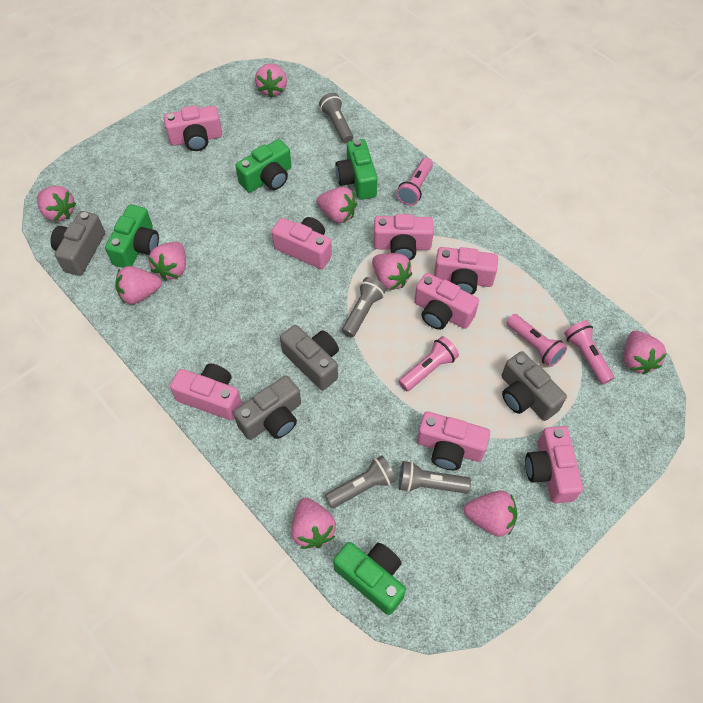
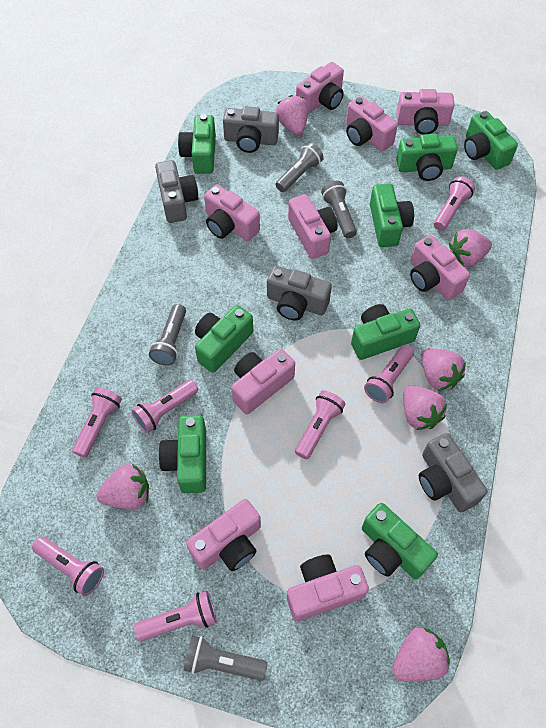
green camera: 4 -> 8
pink camera: 8 -> 9
pink flashlight: 4 -> 7
pink strawberry: 9 -> 6

